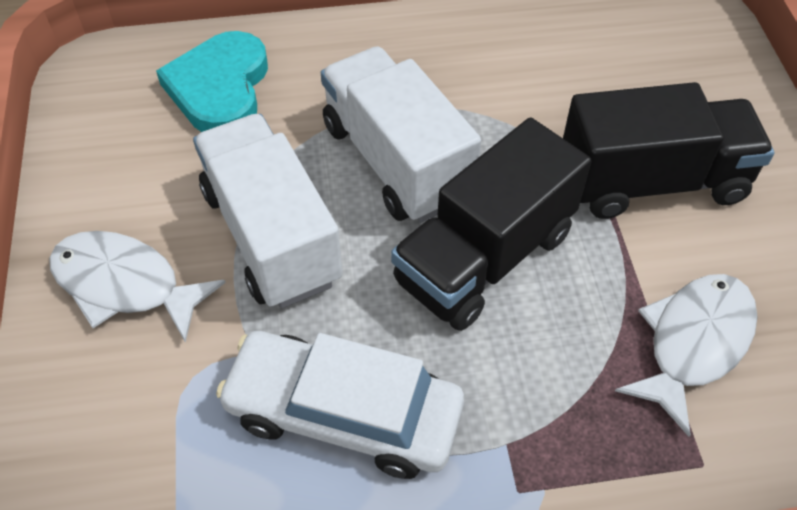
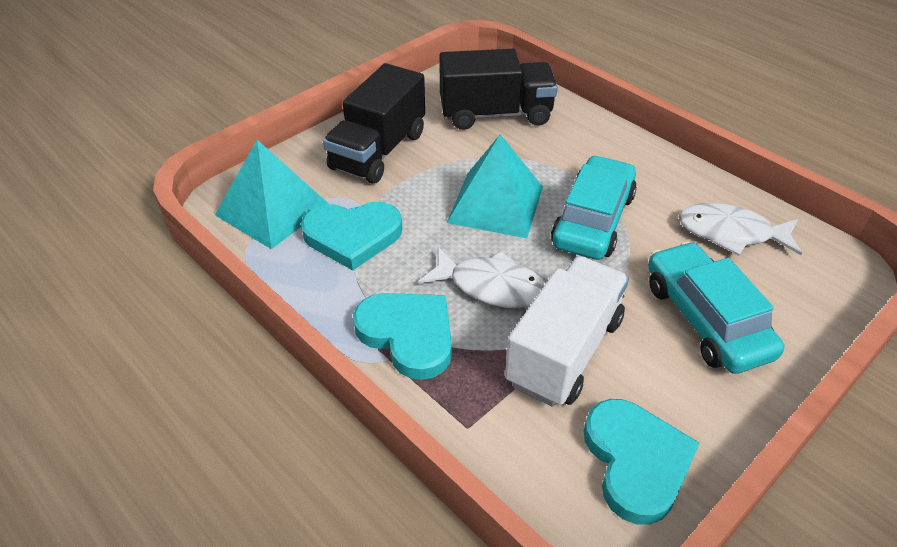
turquoise car: 0 -> 2
turquoise heart: 1 -> 3
turquoise pyramid: 0 -> 2
white car: 1 -> 0
white truck: 2 -> 1

